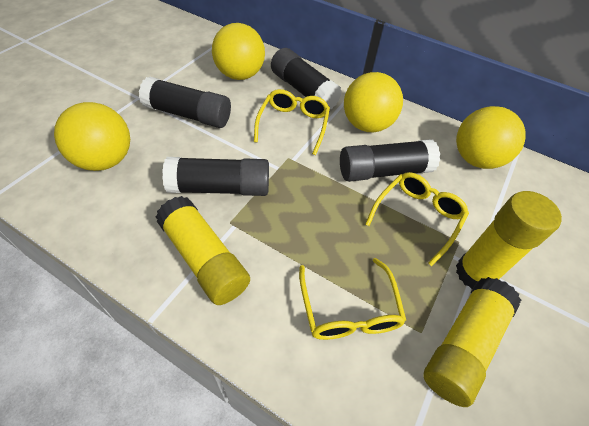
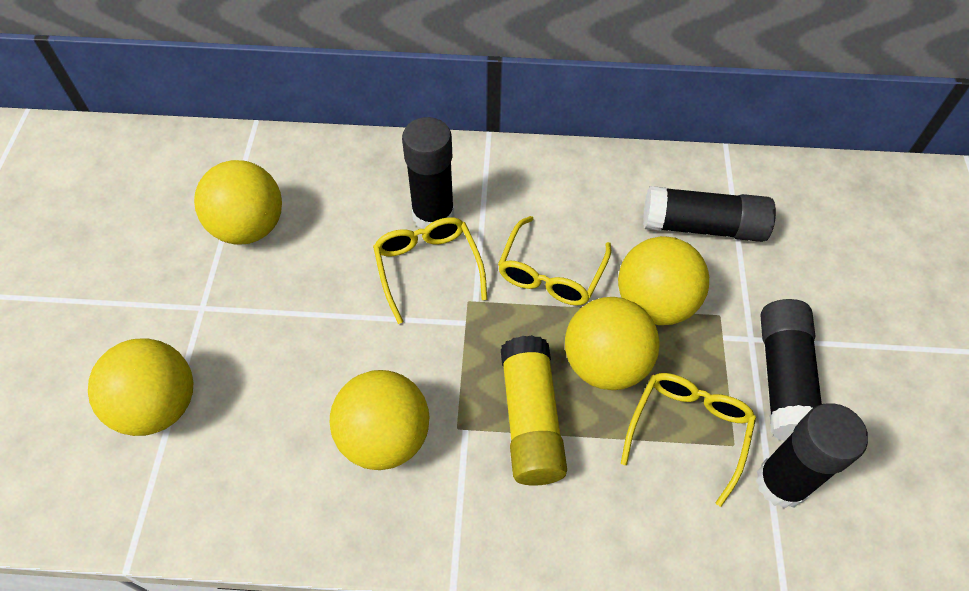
yellow ball: 4 -> 5
yellow glue stick: 3 -> 1

